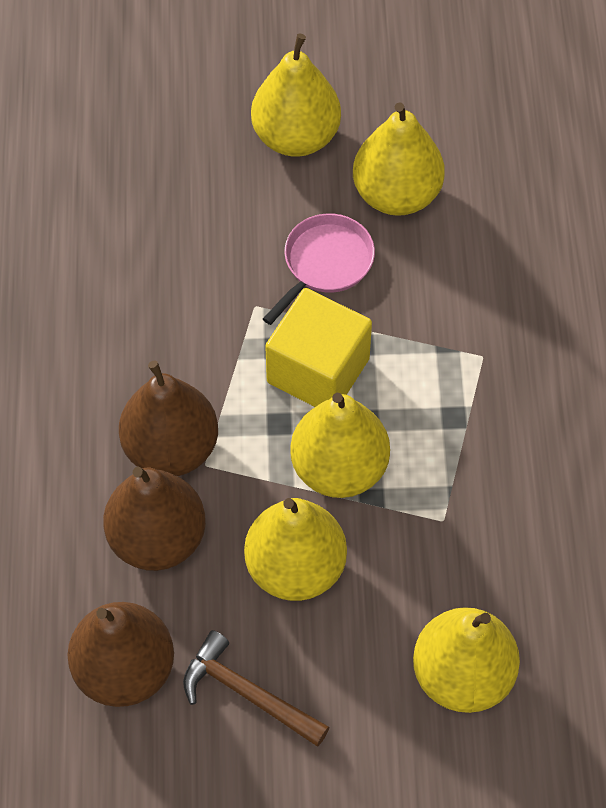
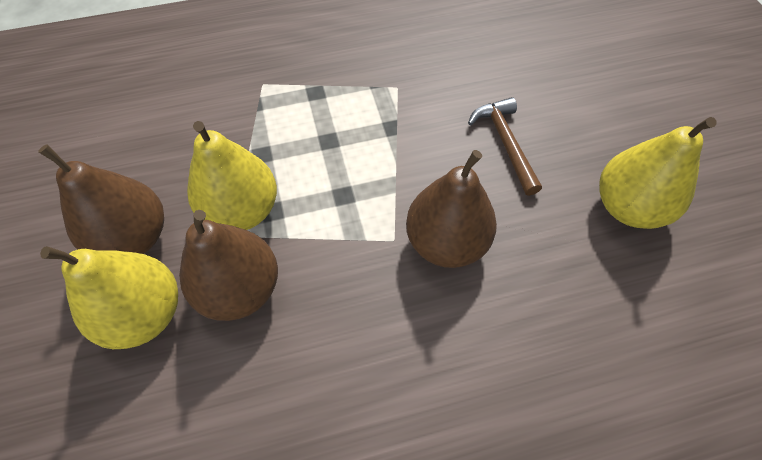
pink pan: 1 -> 0
yellow cube: 1 -> 0
yellow pear: 5 -> 3

